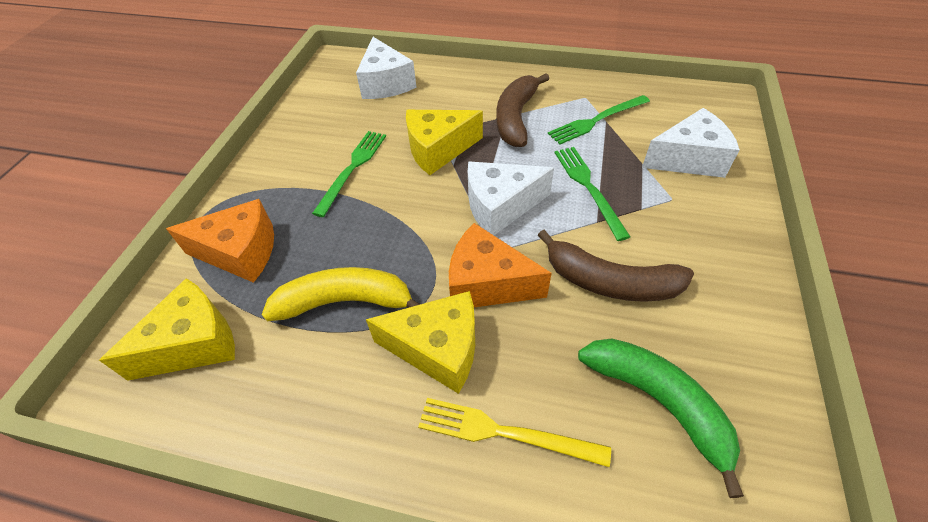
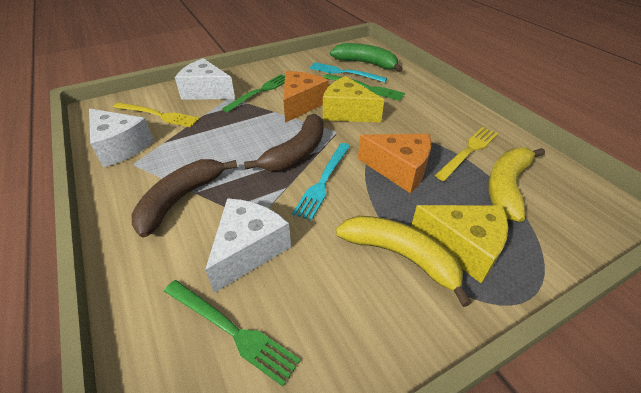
turquoise fork: 0 -> 2
yellow banana: 1 -> 2
yellow cheese: 3 -> 2
yellow fork: 1 -> 2

